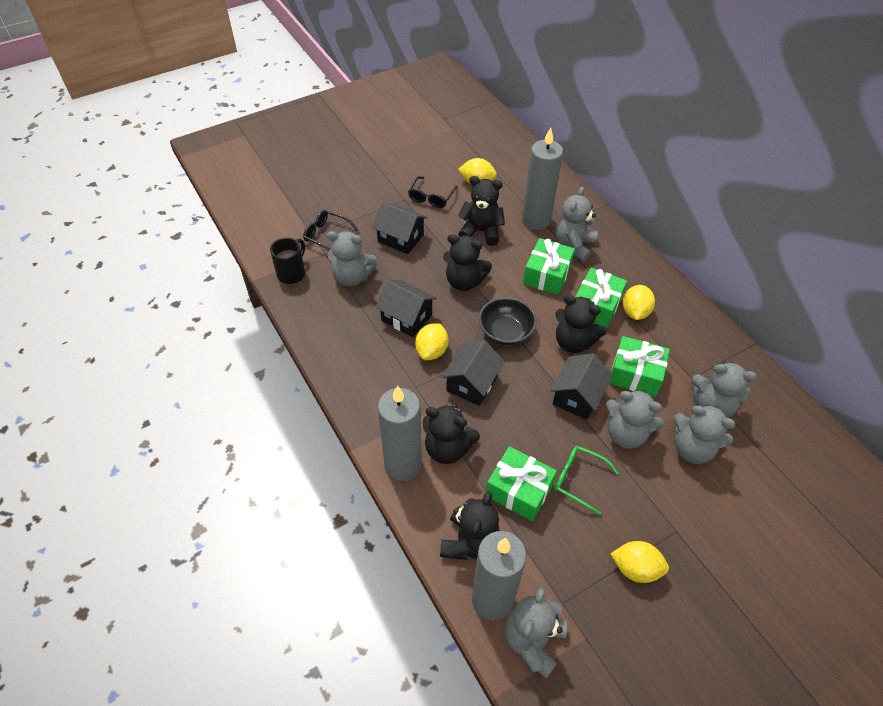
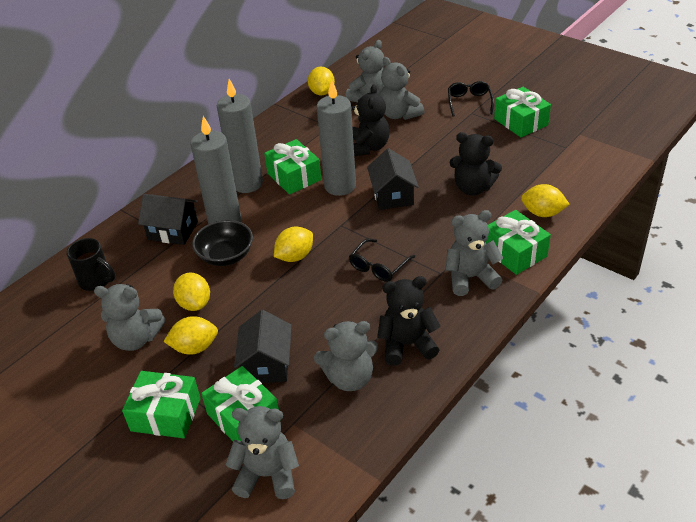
black house: 4 -> 3
black teddy bear: 5 -> 3
green gift: 4 -> 5
green glasses: 1 -> 0
yellow lemon: 4 -> 5

